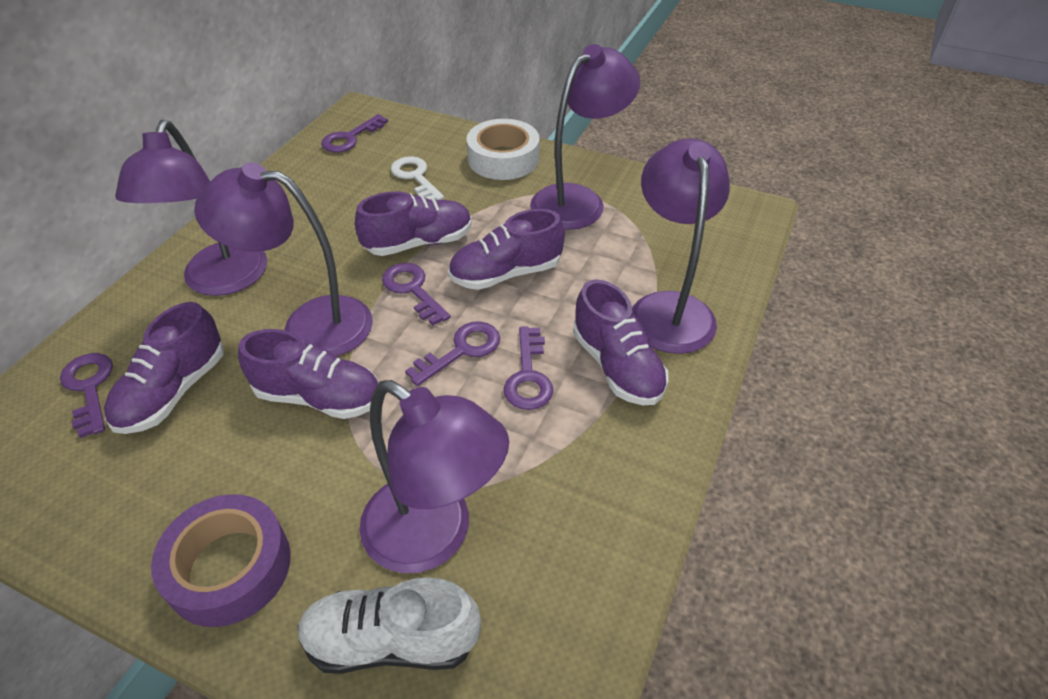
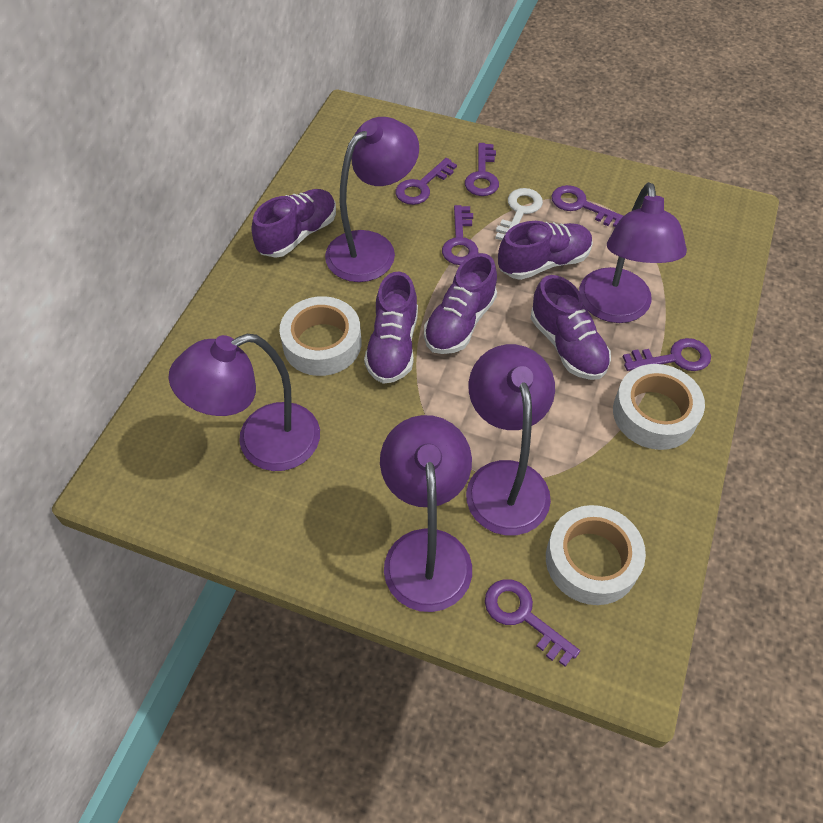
purple key: 5 -> 6
purple tape: 1 -> 0
white shoe: 1 -> 0
white tape: 1 -> 3

